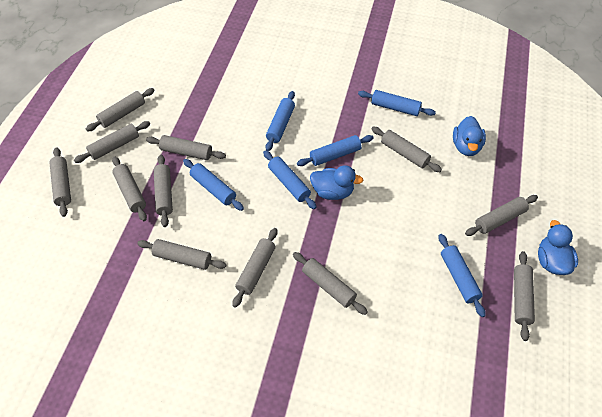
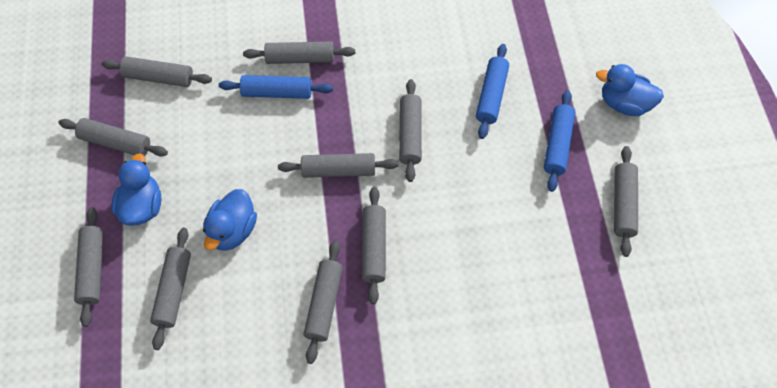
blue rolling pin: 6 -> 3
grey rolling pin: 12 -> 10

